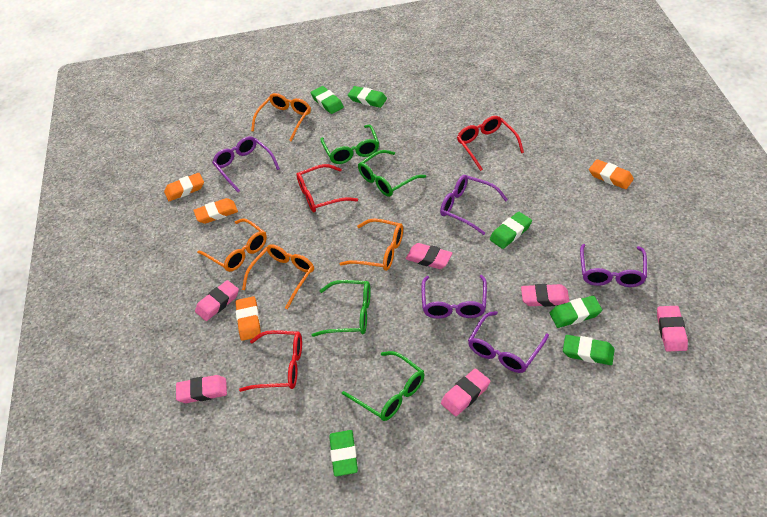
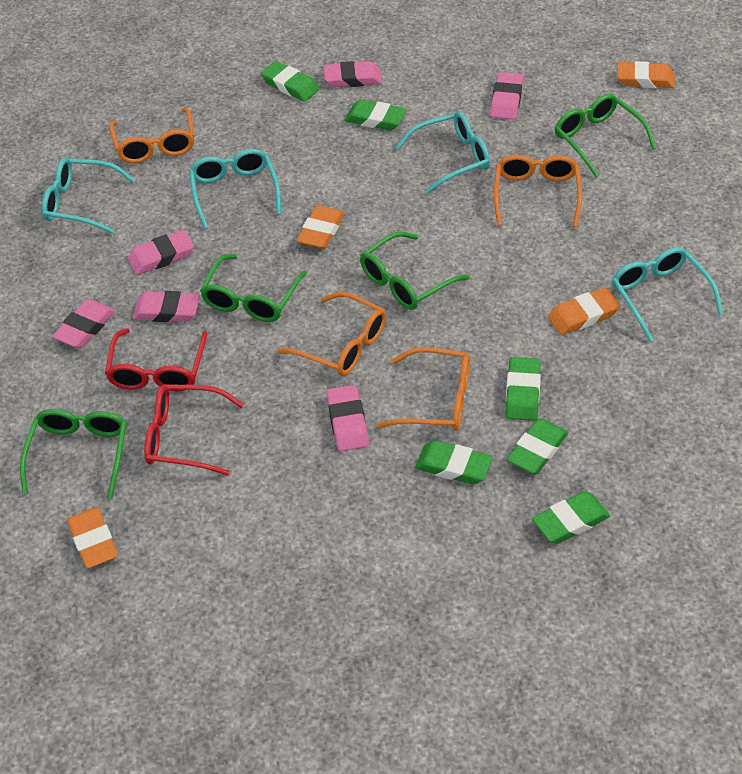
purple glasses: 5 -> 0
red glasses: 3 -> 2
turquoise glasses: 0 -> 4

